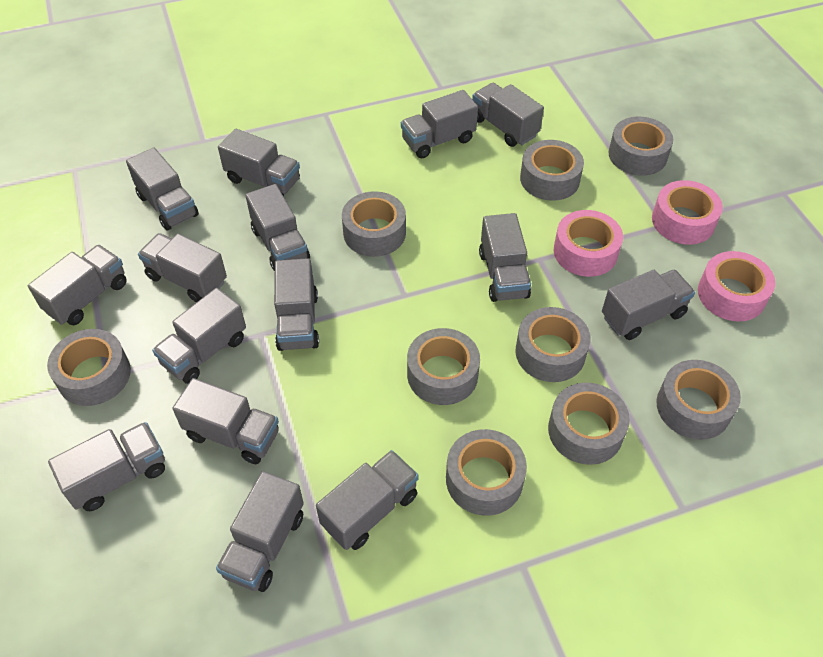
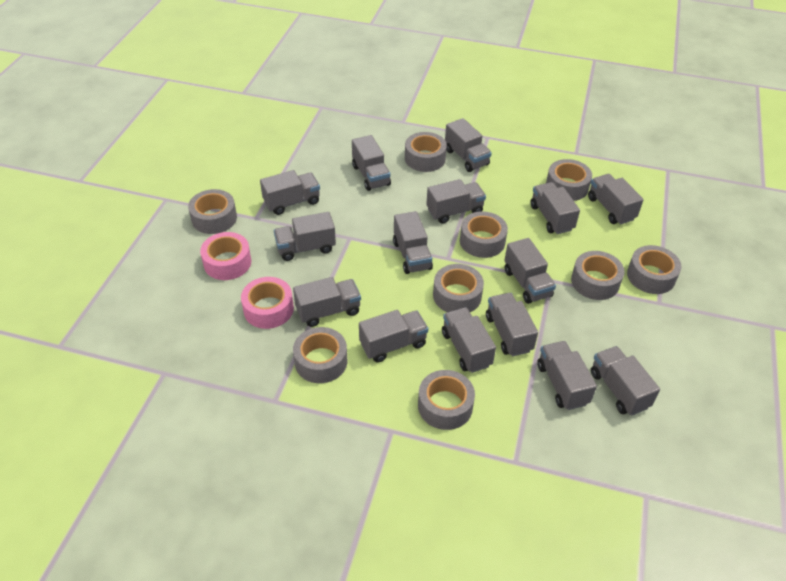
pink tape: 3 -> 2

